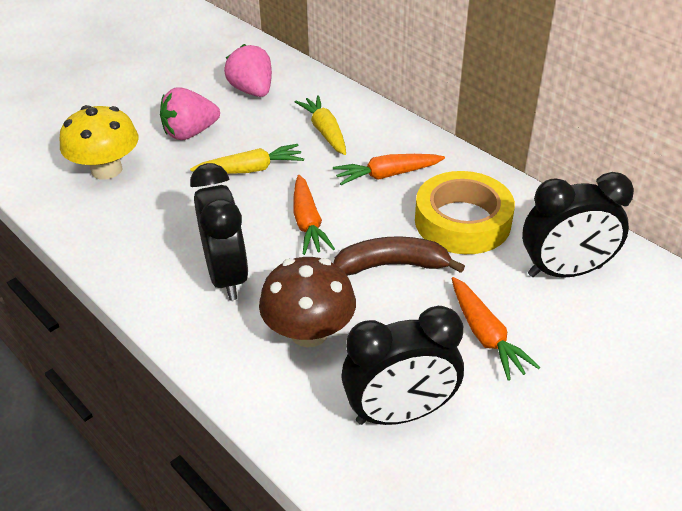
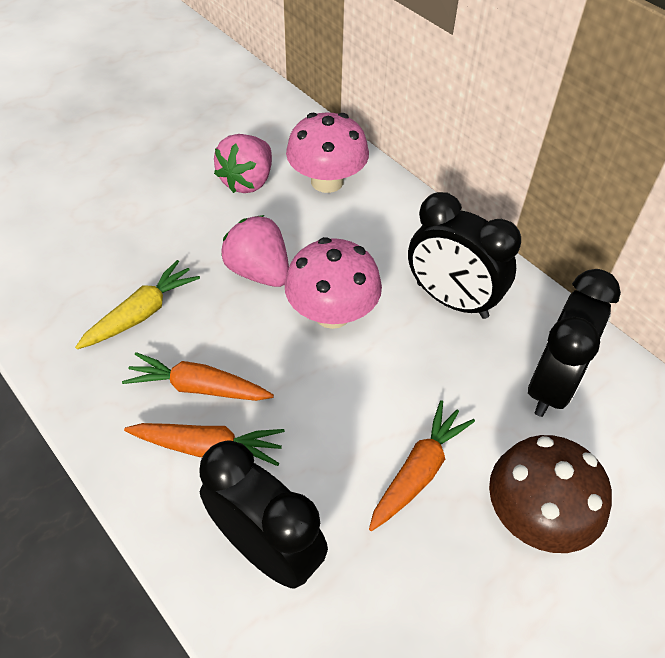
brown banana: 1 -> 0
pink mushroom: 0 -> 2
yellow carrot: 2 -> 1
yellow mushroom: 1 -> 0
yellow tape: 1 -> 0

